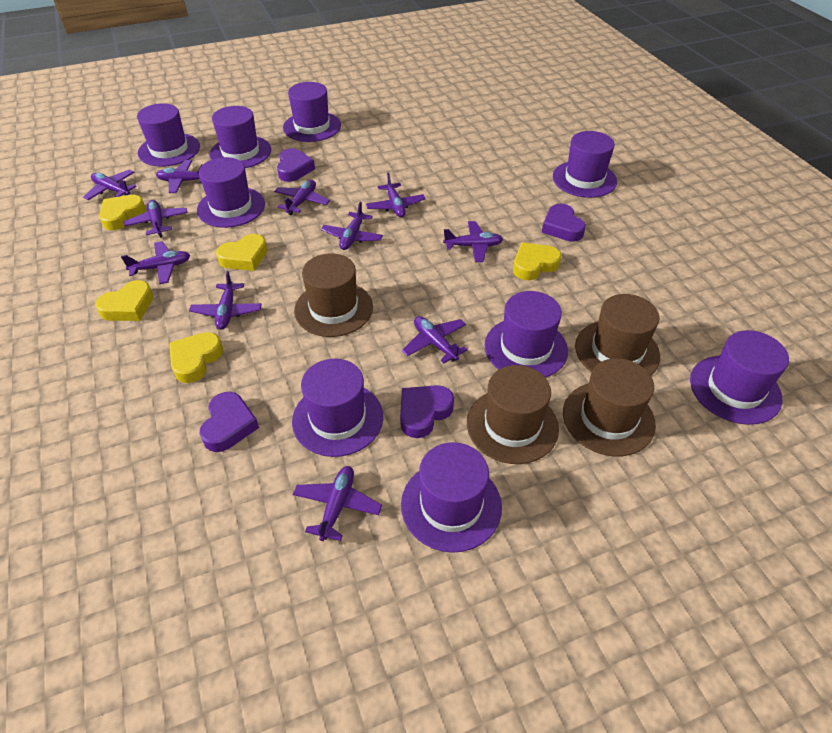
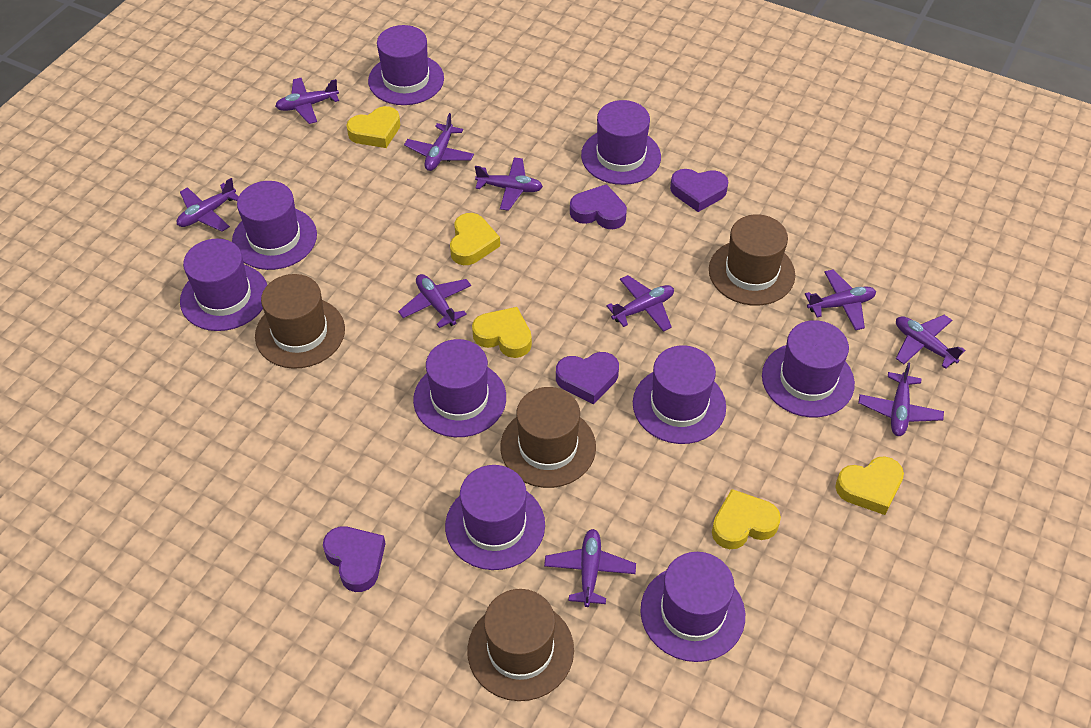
purple plane: 11 -> 10

